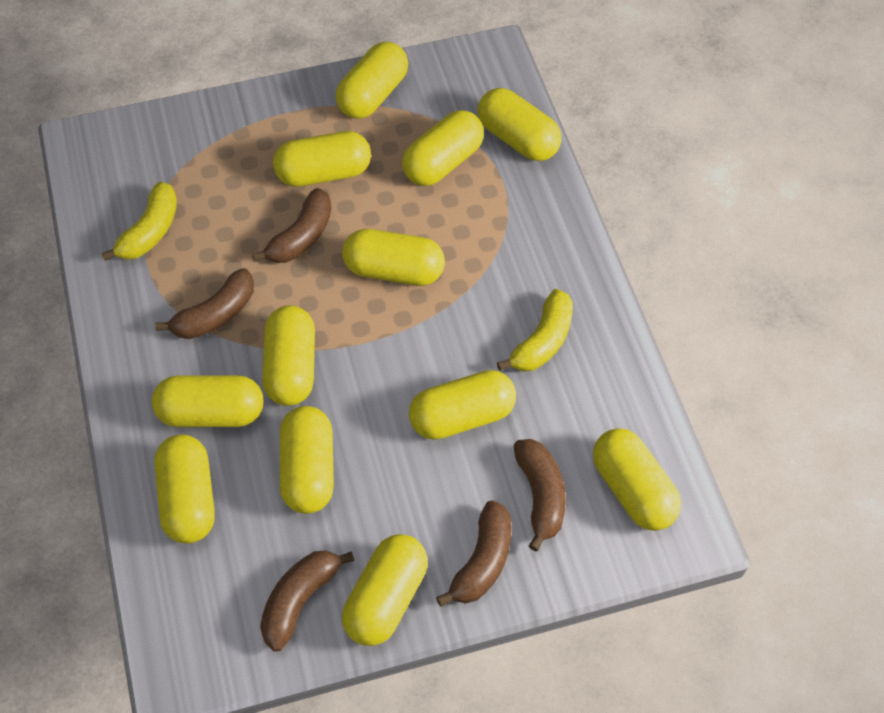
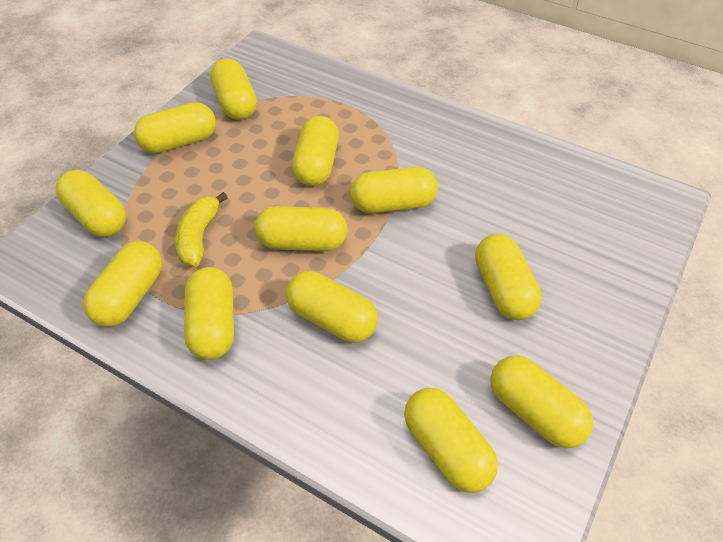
brown banana: 5 -> 0
yellow banana: 2 -> 1

